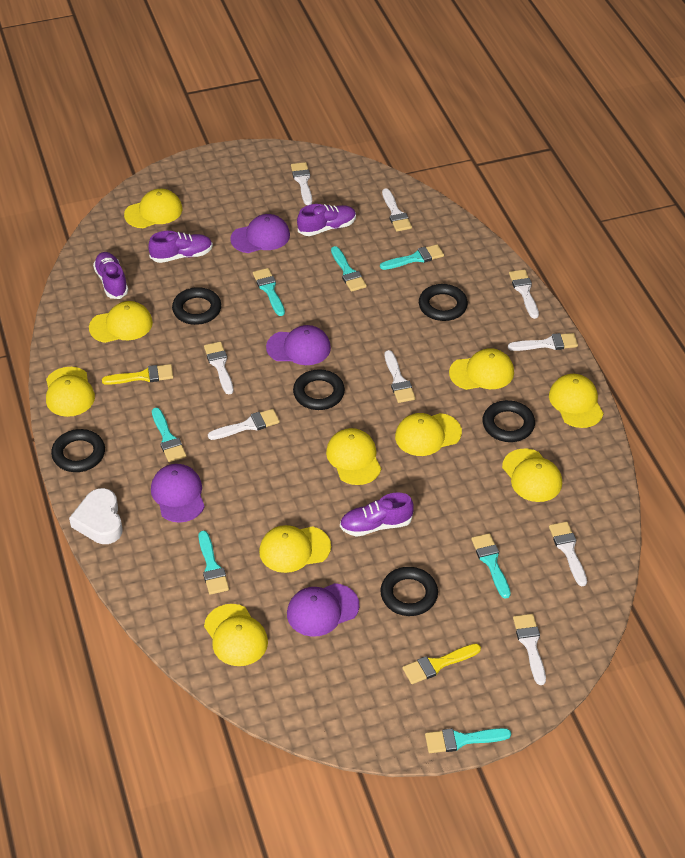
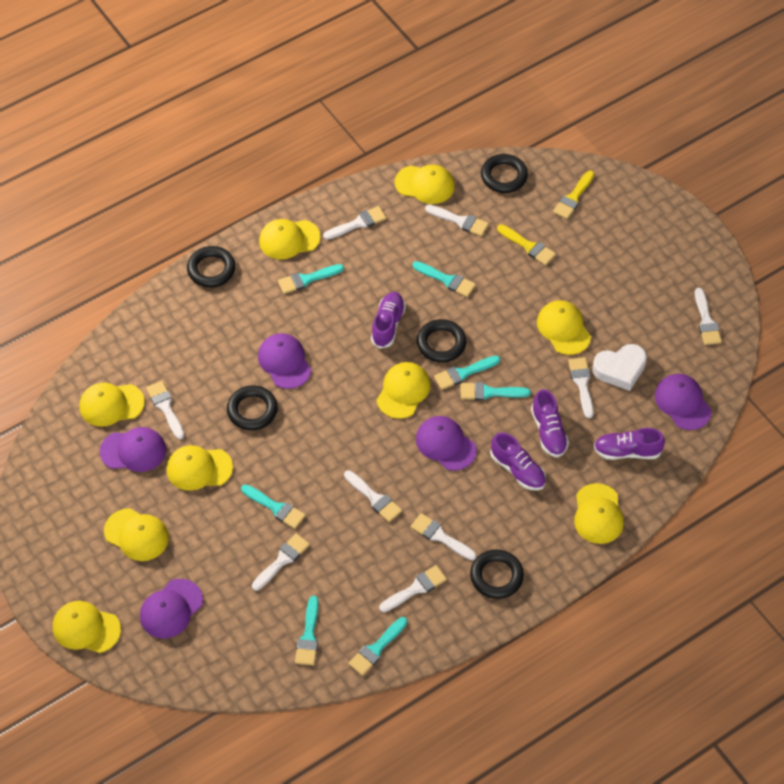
black ring: 6 -> 5
purple cap: 4 -> 5
yellow cap: 10 -> 9

